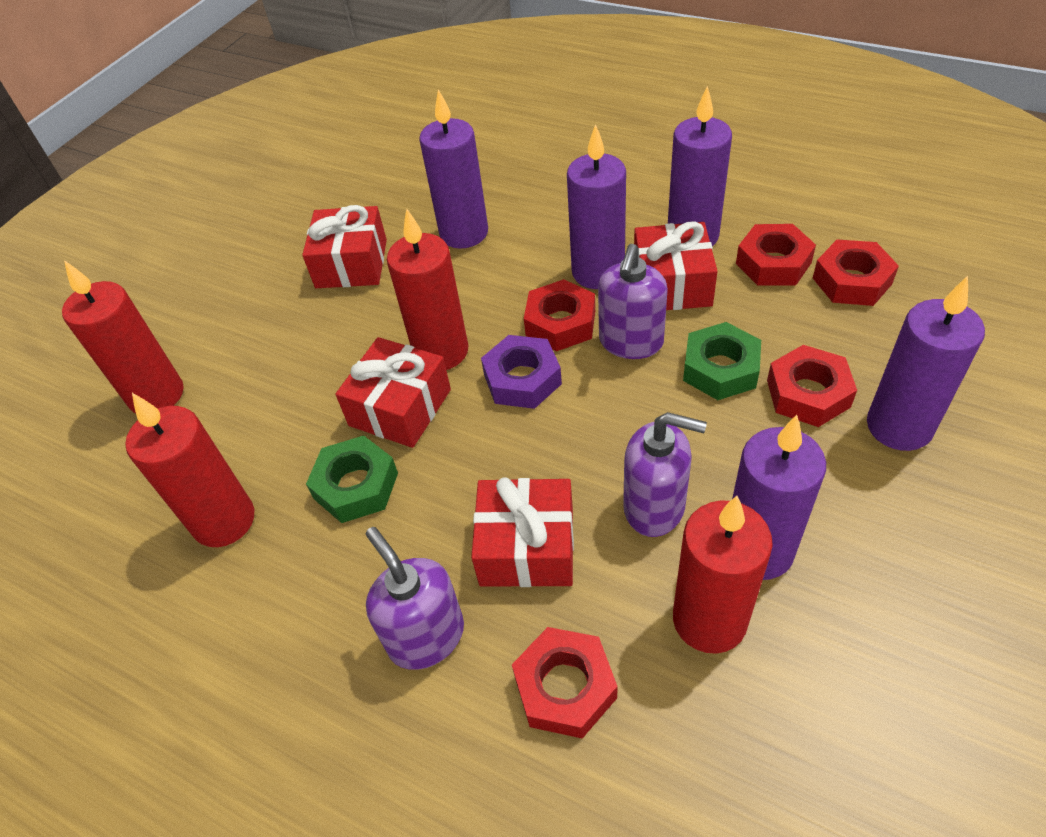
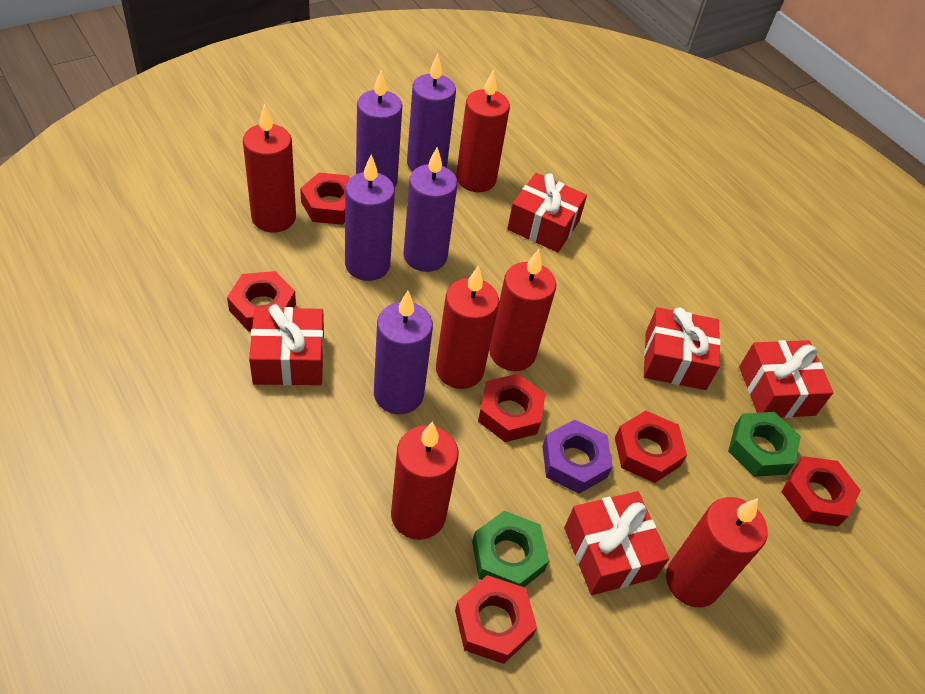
purple soap dispenser: 3 -> 0
red candle: 4 -> 6
red gift: 4 -> 5
red nut: 5 -> 6

